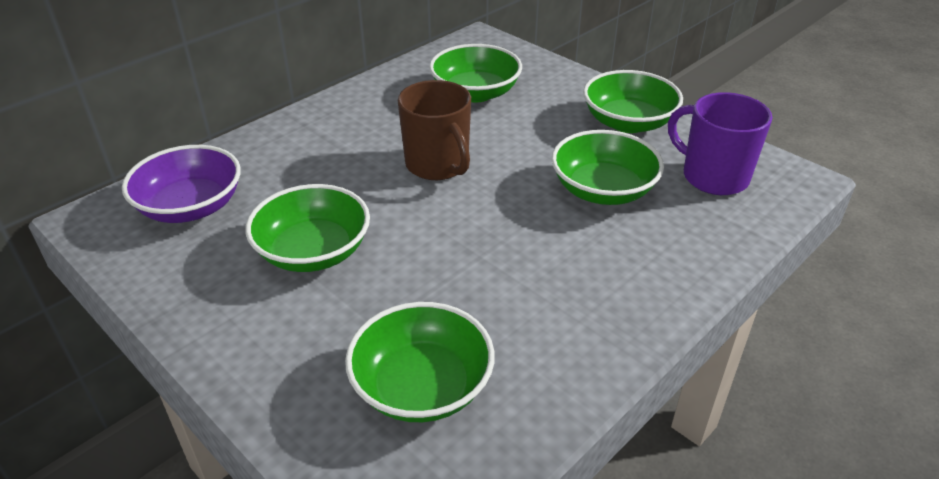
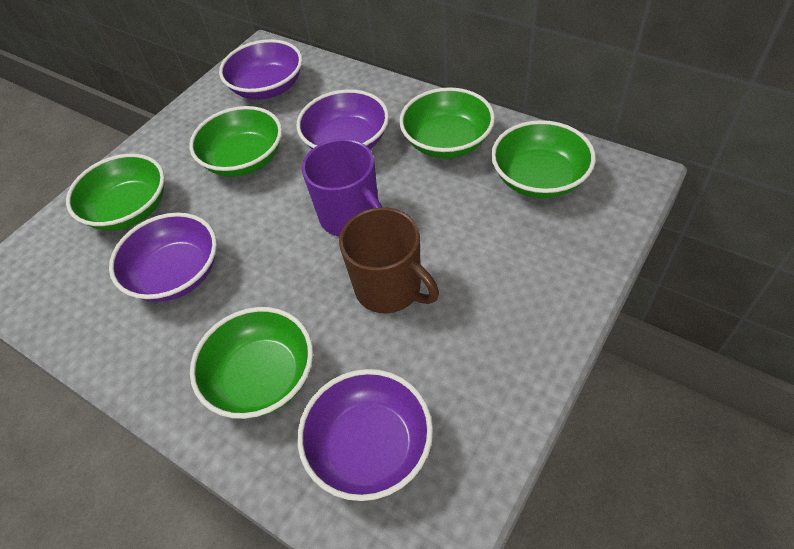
purple bowl: 1 -> 4

